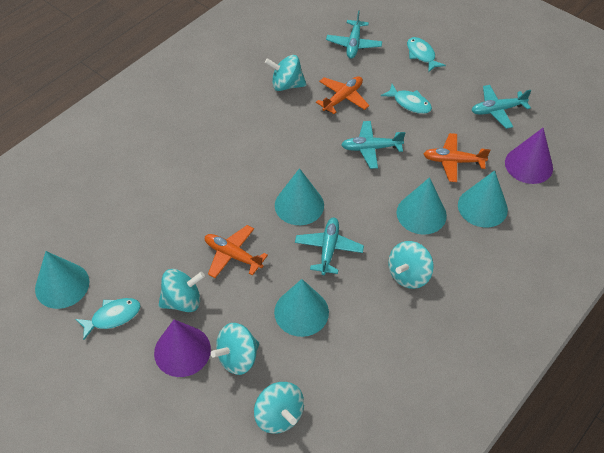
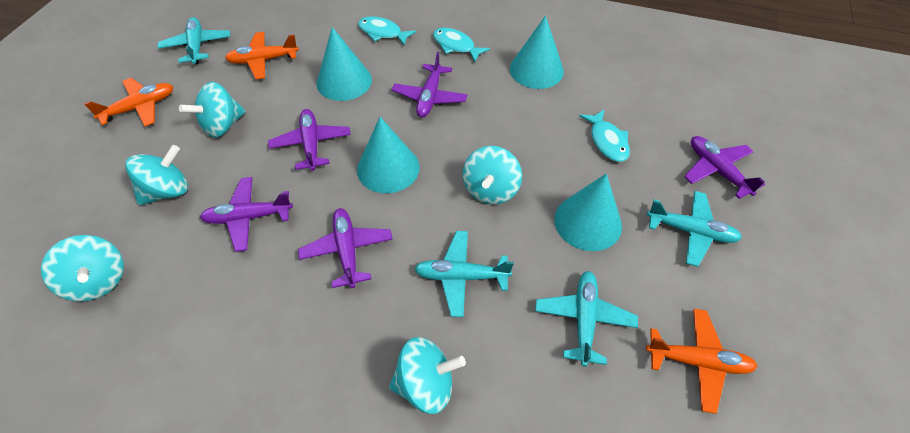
purple cone: 2 -> 0
purple plane: 0 -> 5
turquoise cone: 5 -> 4

